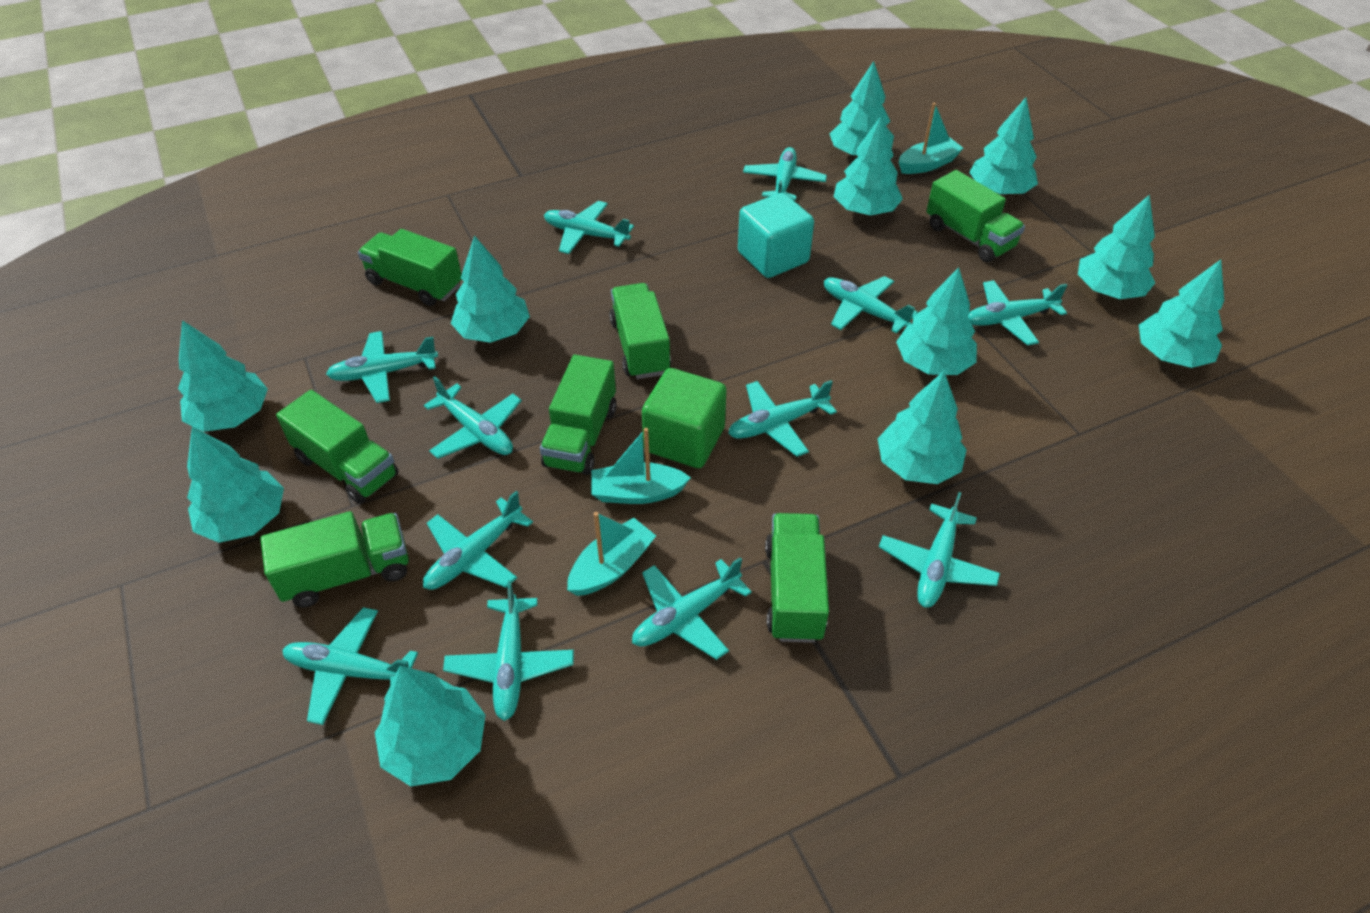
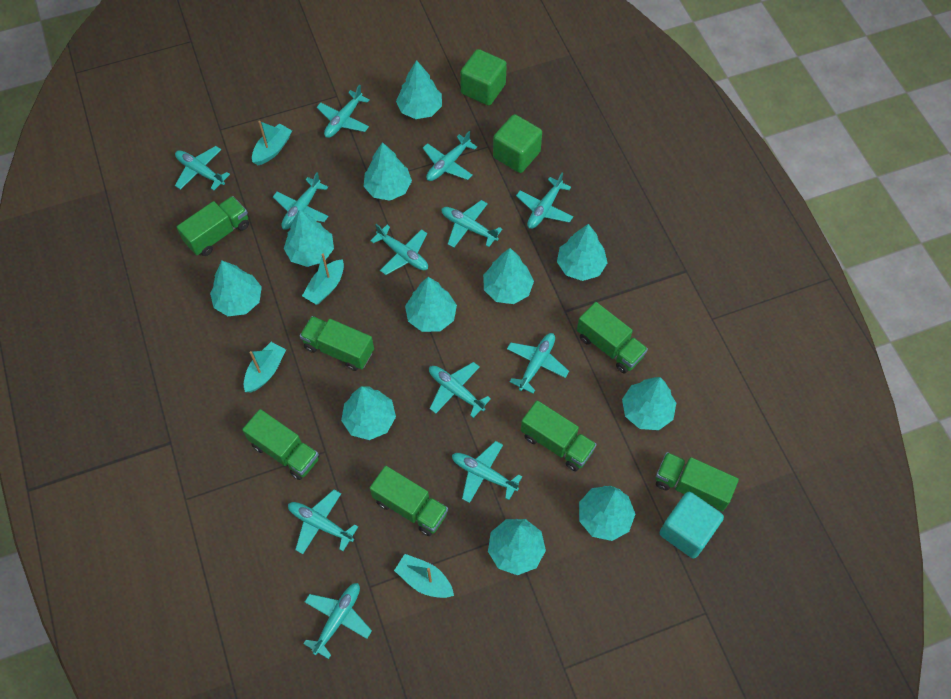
green cube: 1 -> 2
turquoise boat: 3 -> 4

